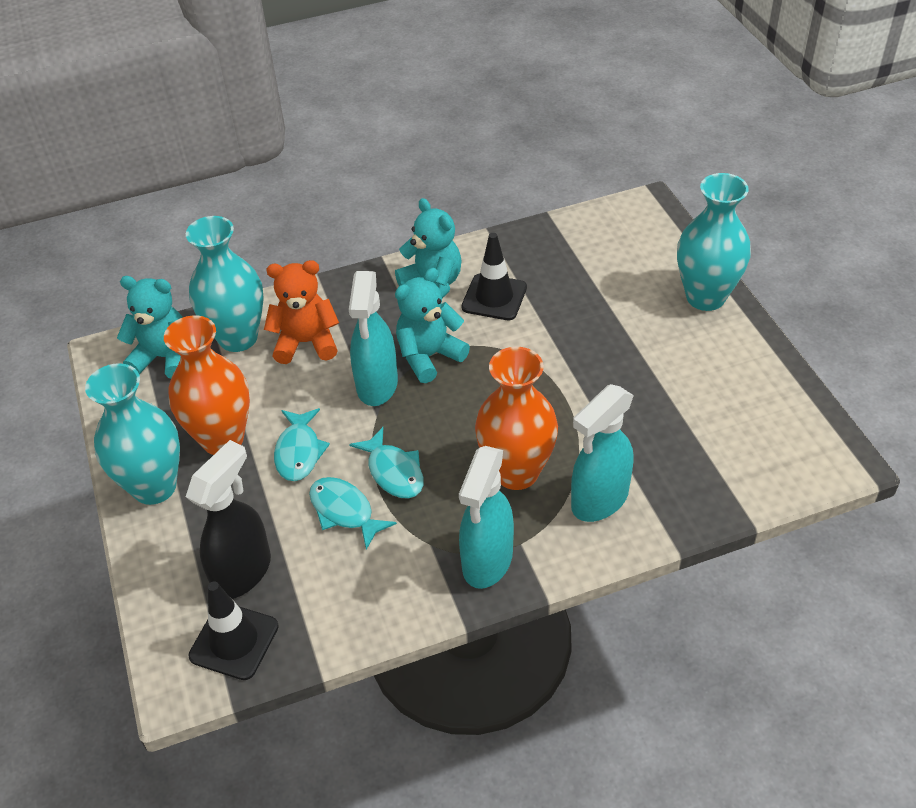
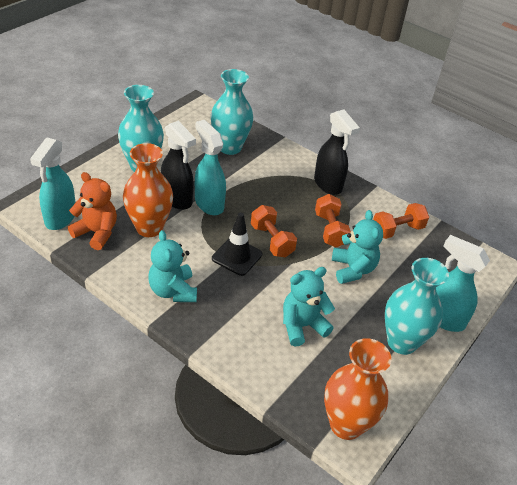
black spray bottle: 1 -> 2
black traffic cone: 2 -> 1
orange dumbbell: 0 -> 3
turquoise fish: 3 -> 0

